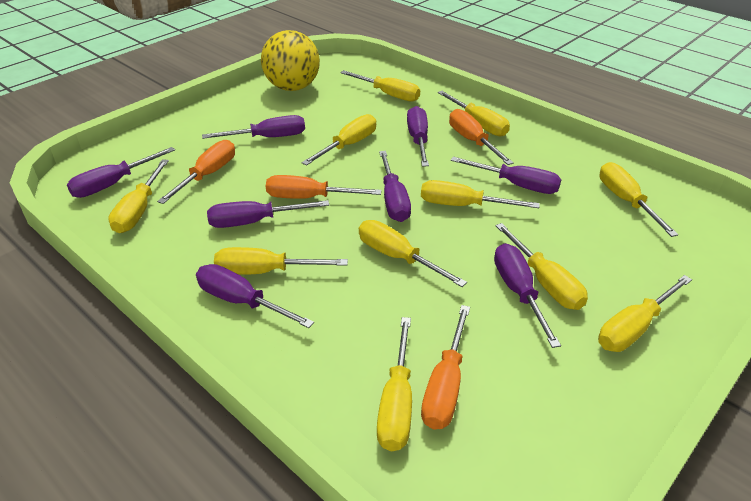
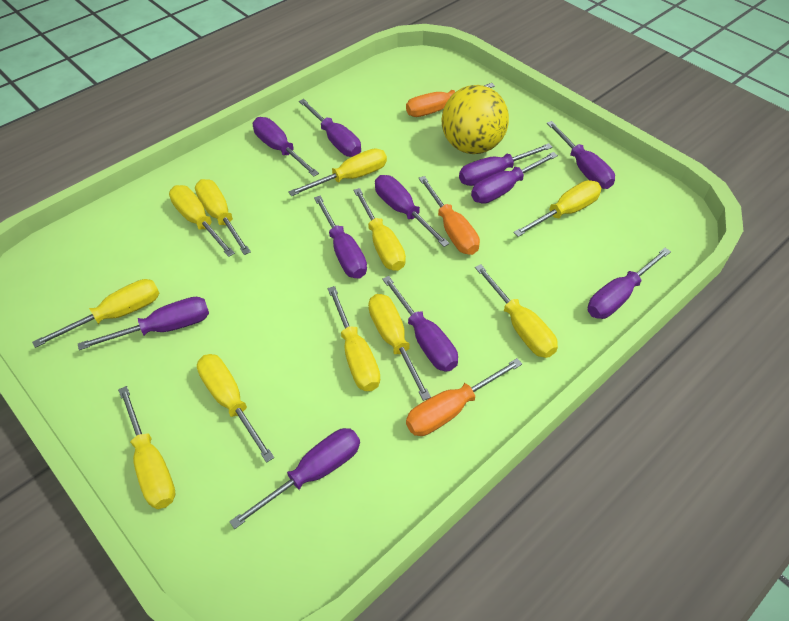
orange screwdriver: 4 -> 3
purple screwdriver: 8 -> 11

